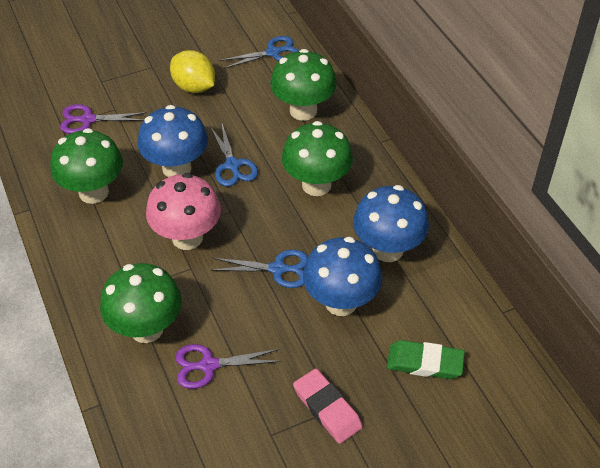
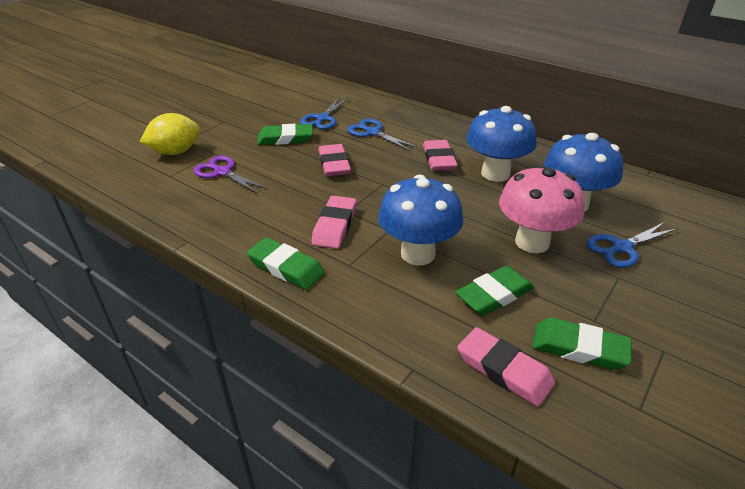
green eraser: 1 -> 4
green mushroom: 4 -> 0
pink eraser: 1 -> 4
purple scissors: 2 -> 1

